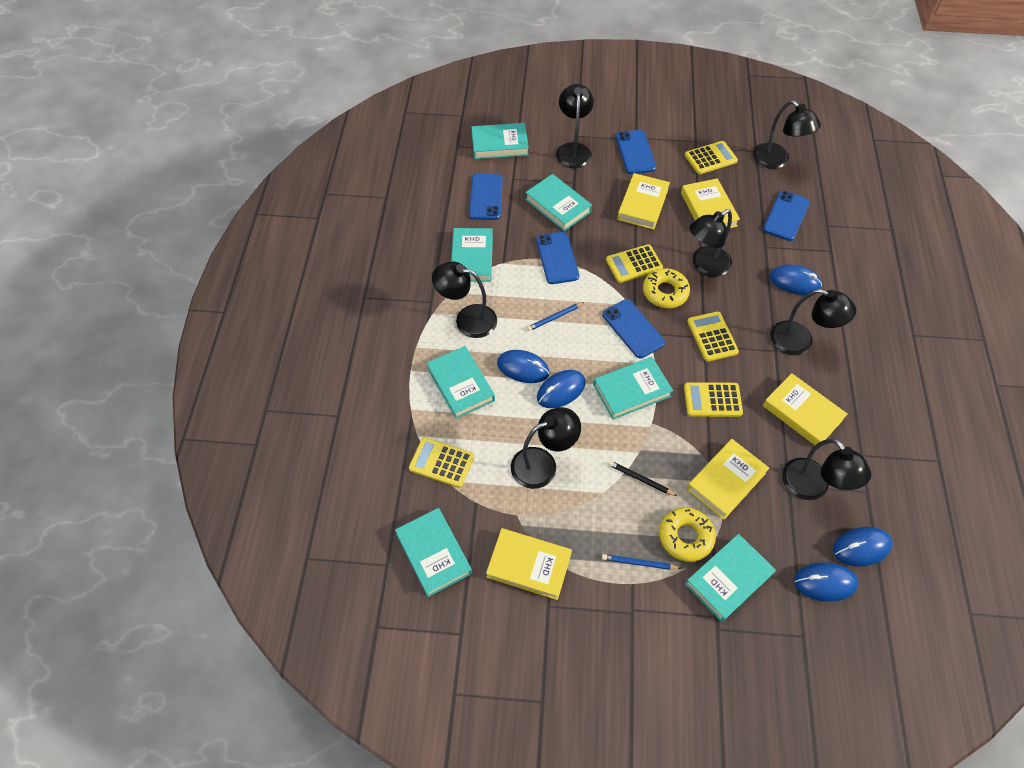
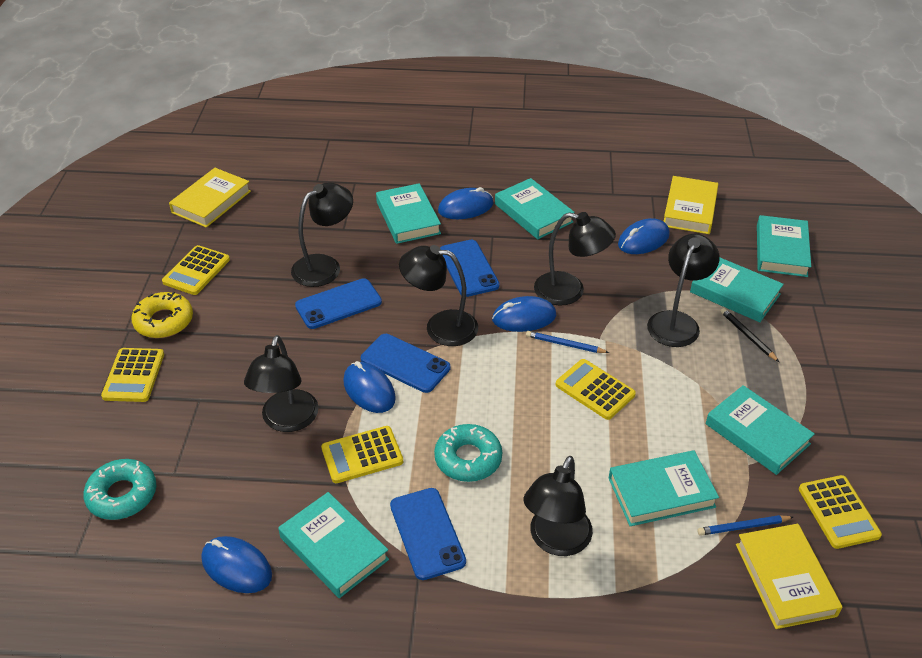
black lamp: 7 -> 6
blue phone: 5 -> 4
turquoise donut: 0 -> 2
yellow book: 5 -> 3
yellow donut: 2 -> 1

